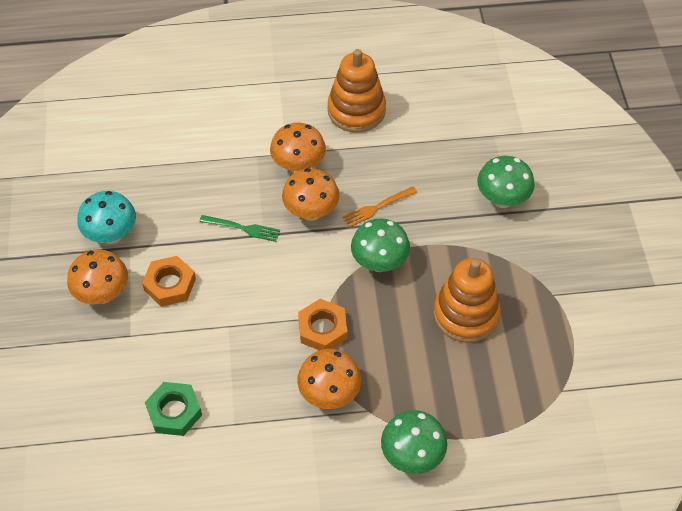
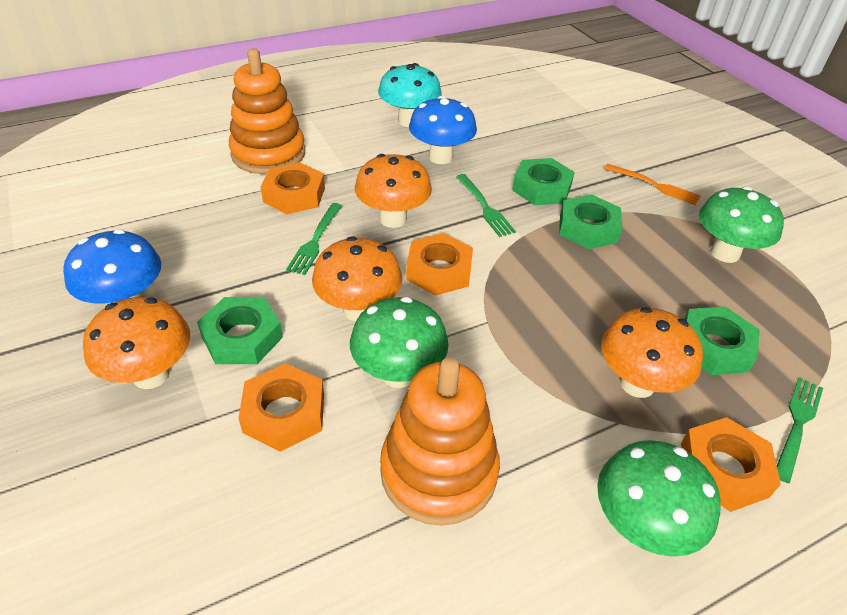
blue mushroom: 0 -> 2
green fork: 1 -> 3
green nut: 1 -> 4
orange nut: 2 -> 4

